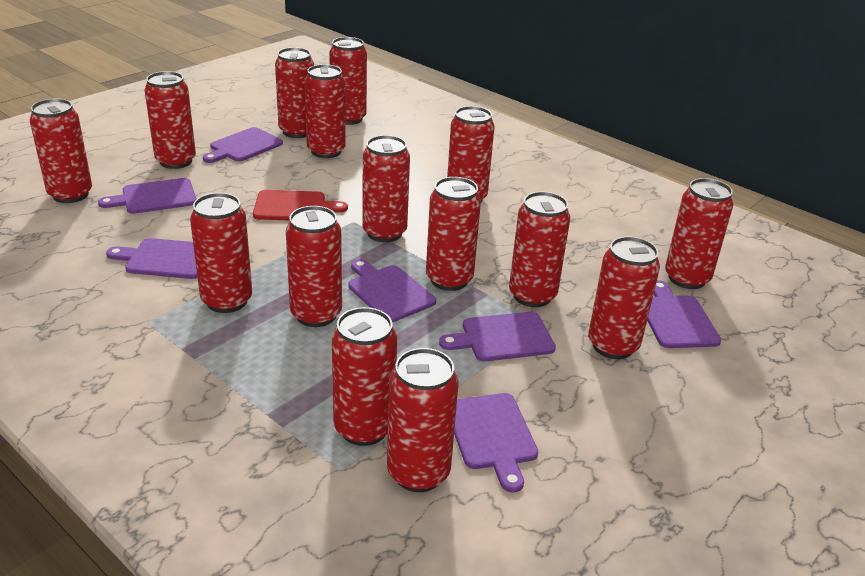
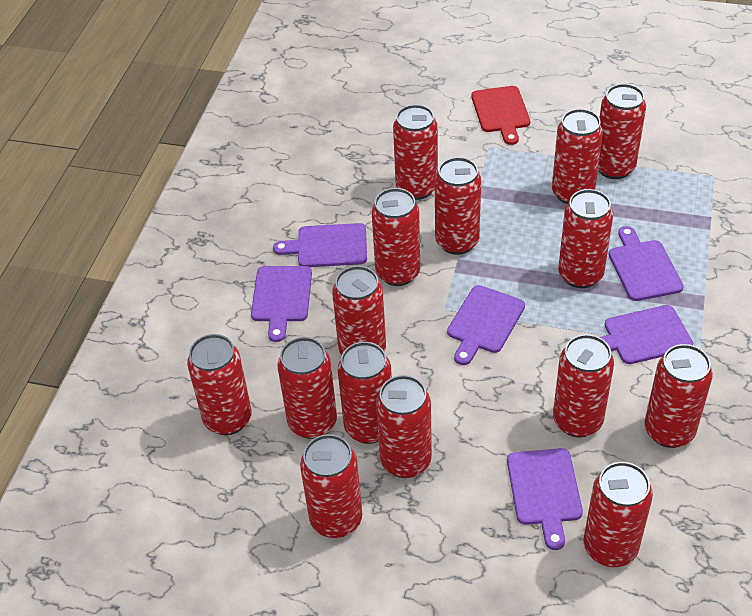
purple cutting board: 7 -> 6

